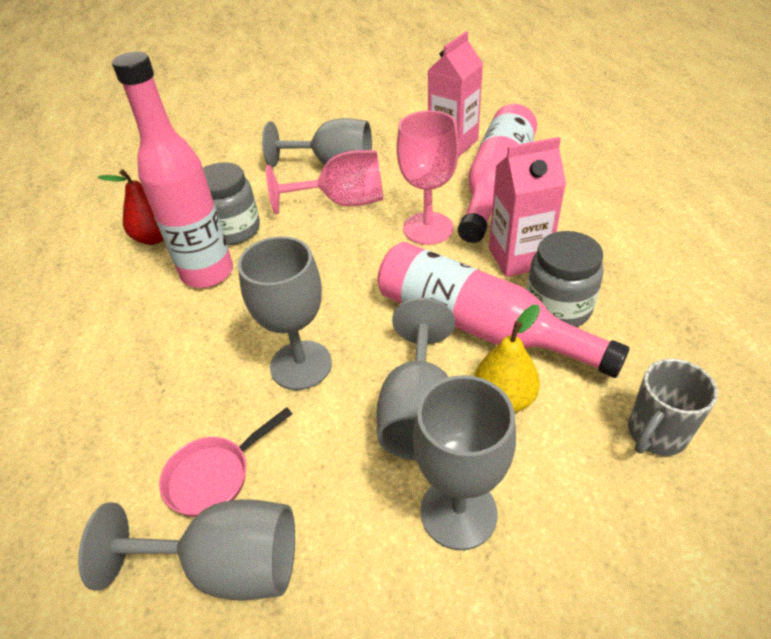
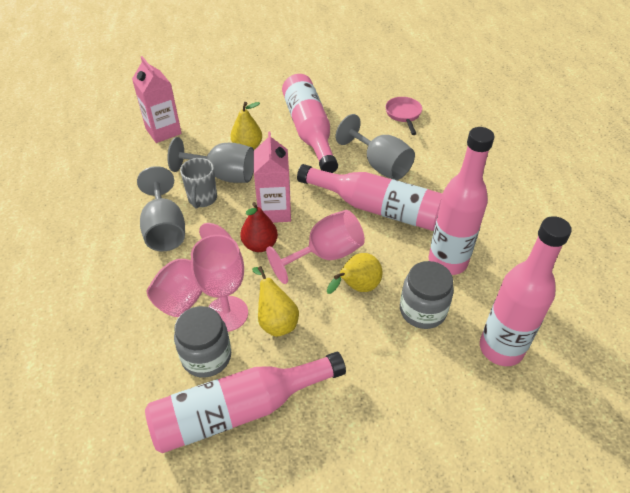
grey goblet: 5 -> 3
pink bottle: 3 -> 5
pink goblet: 2 -> 3
yellow pear: 1 -> 3

